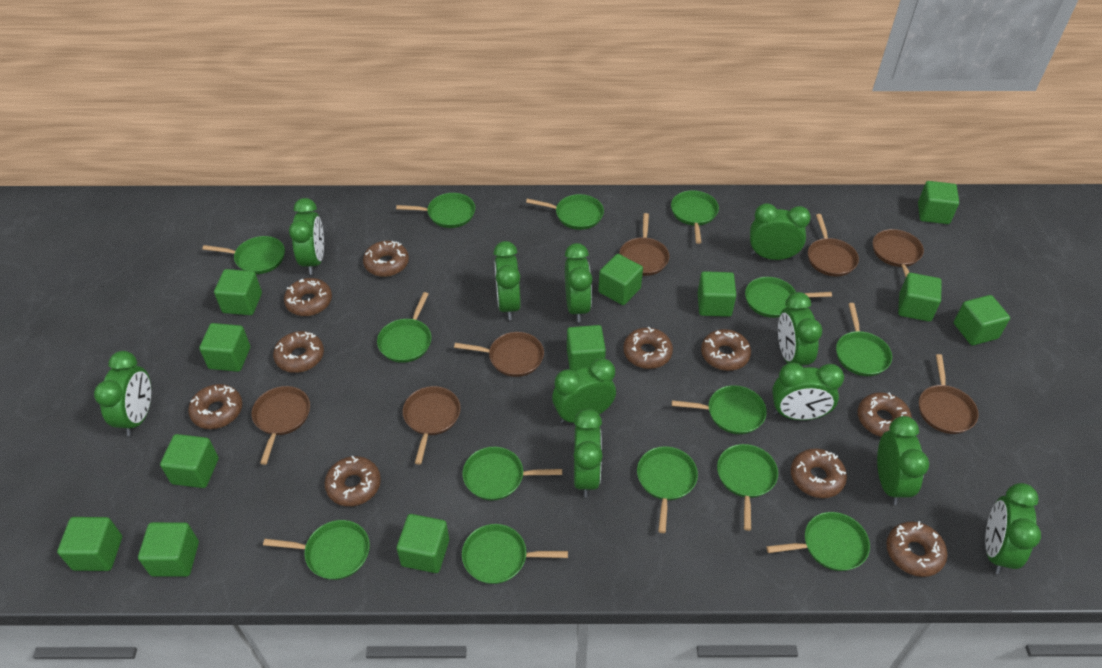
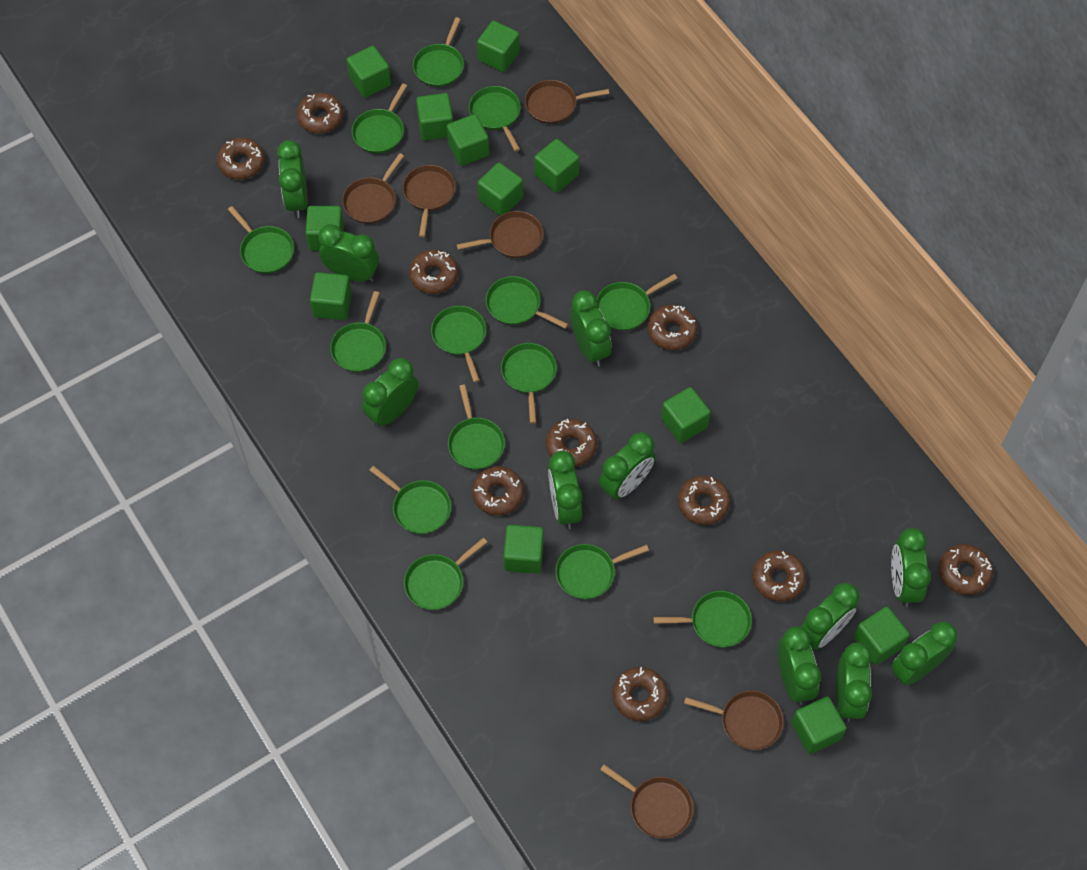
brown pan: 7 -> 6

